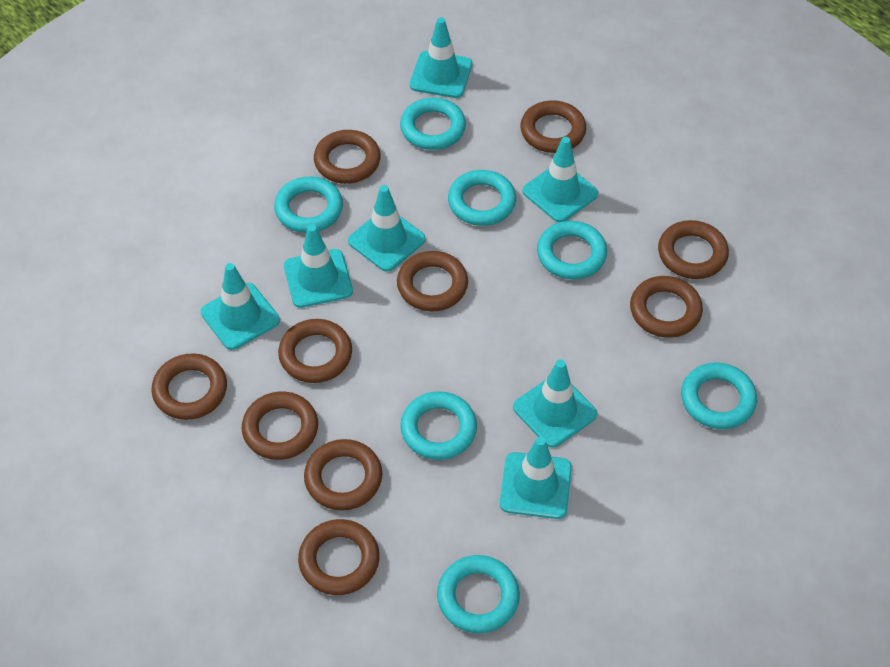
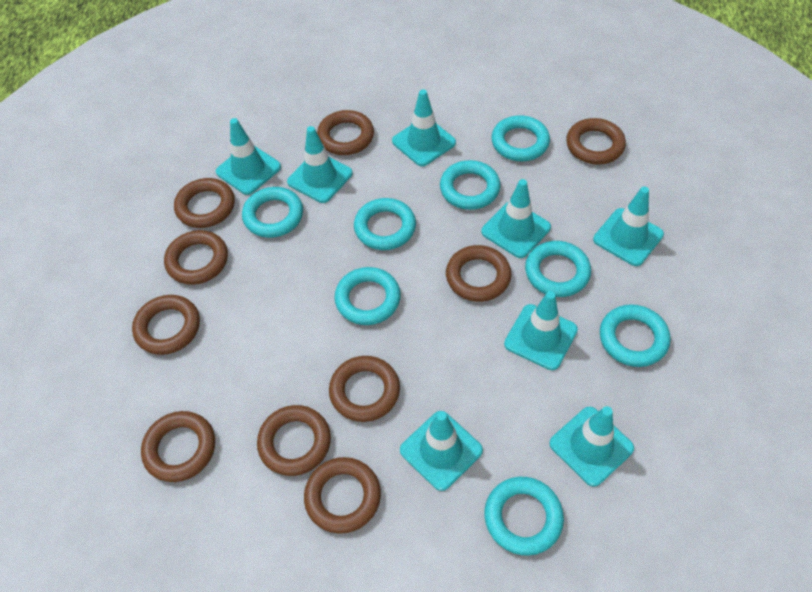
turquoise ring: 7 -> 8
turquoise traffic cone: 7 -> 8

